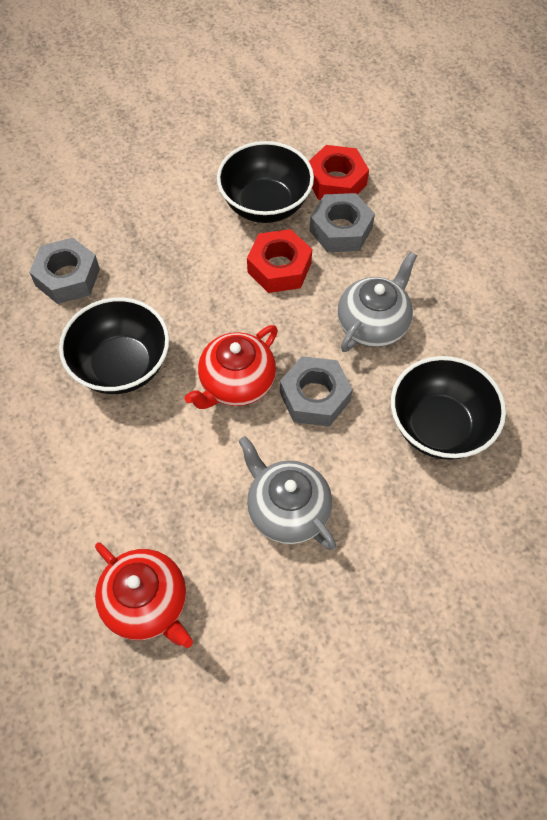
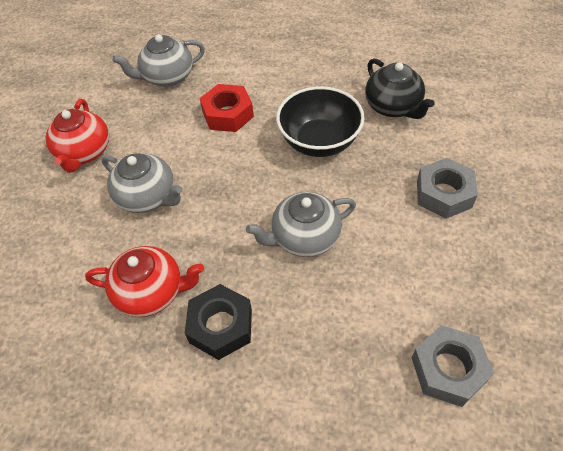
black bowl: 3 -> 1
black nut: 0 -> 1
black teapot: 0 -> 1
grey nut: 3 -> 2
grey teapot: 2 -> 3
red nut: 2 -> 1

